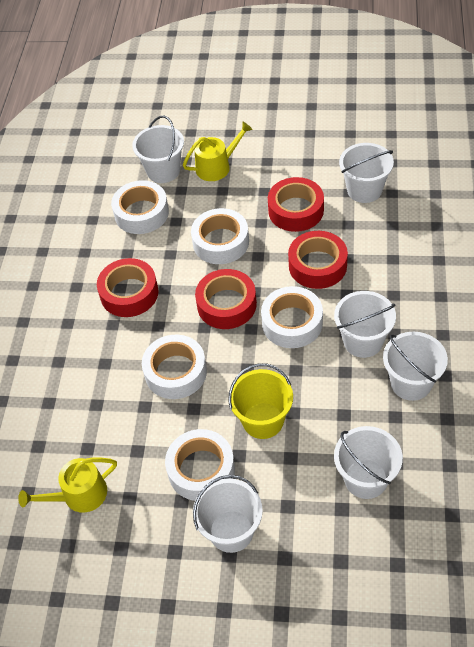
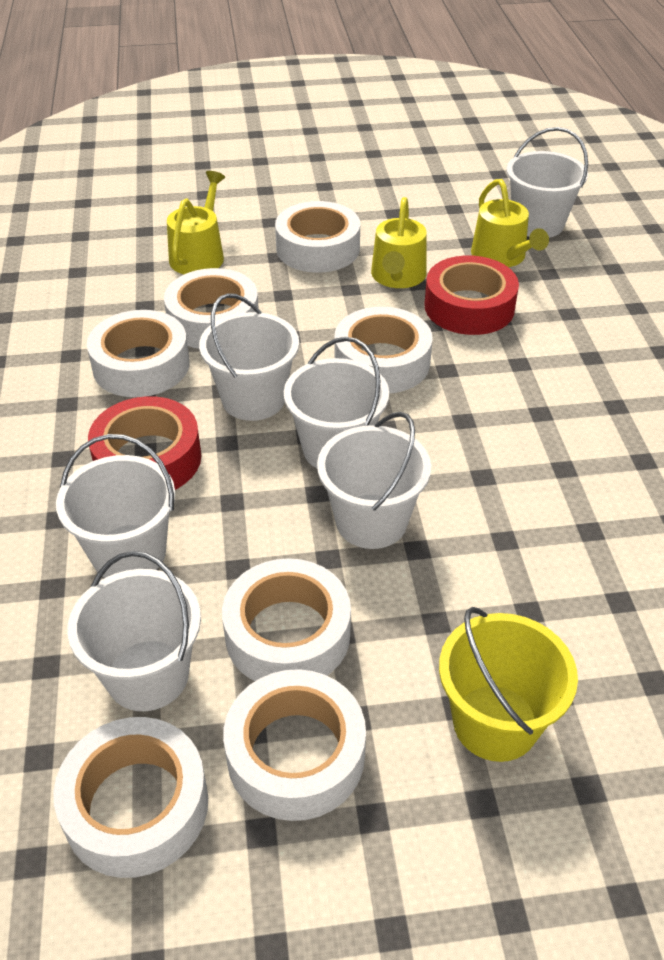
red tape: 4 -> 2
white tape: 5 -> 7
yellow watering can: 2 -> 3

